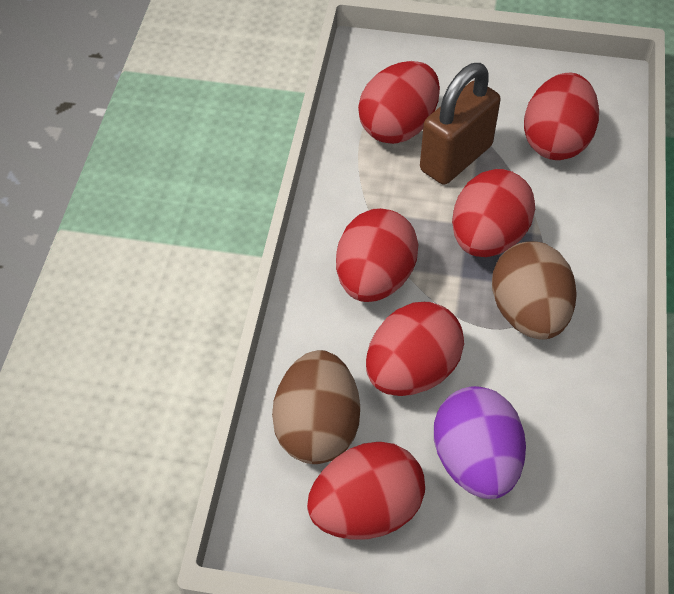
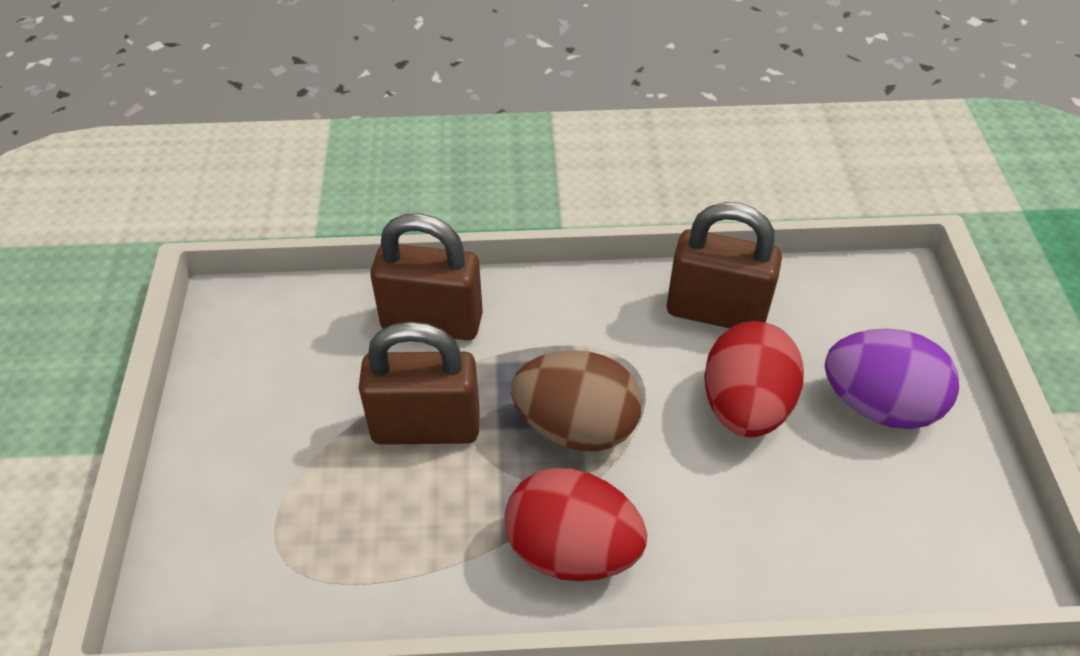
brown egg: 2 -> 1
brown padlock: 1 -> 3
red egg: 6 -> 2

